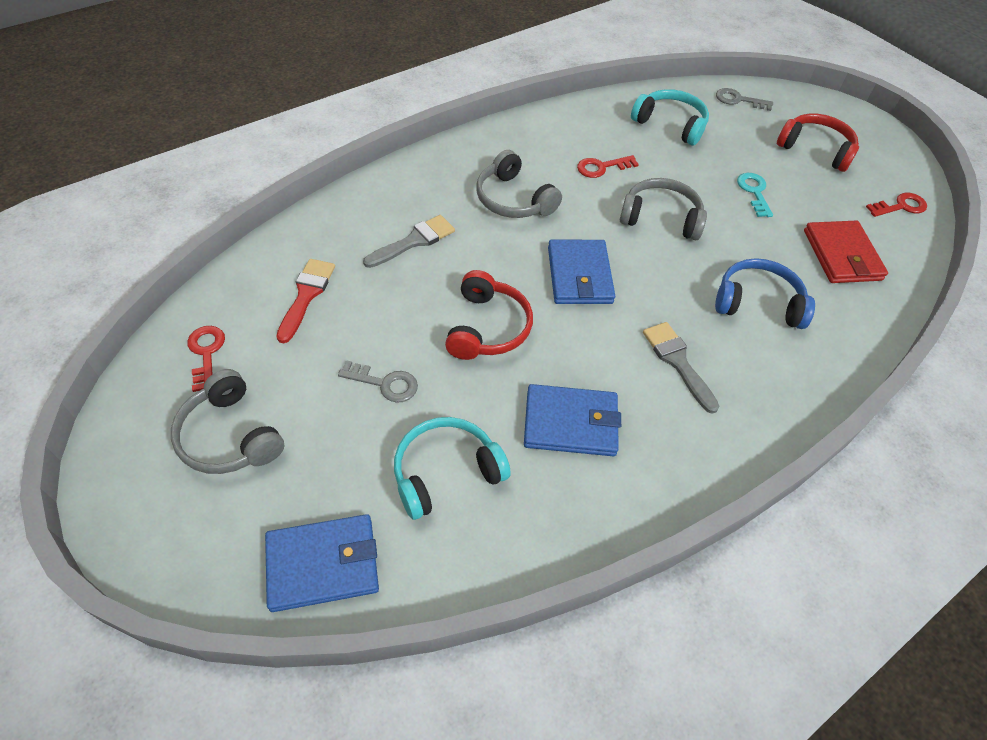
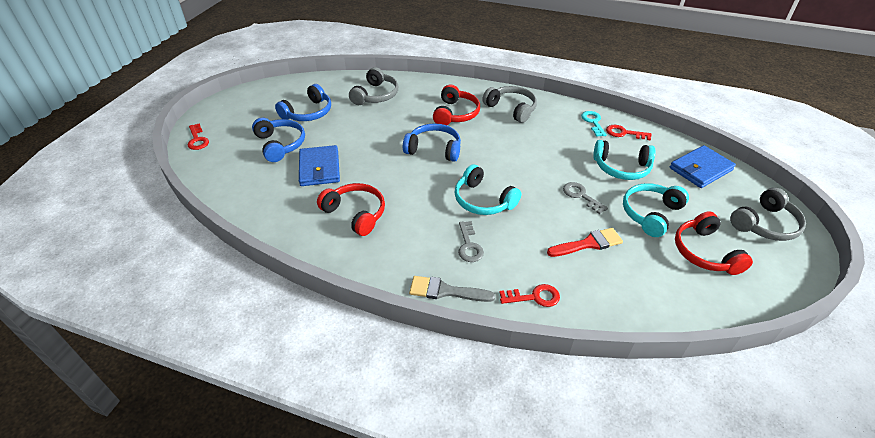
blue headphones: 1 -> 3
blue wallet: 3 -> 2
grey brush: 2 -> 1
red headphones: 2 -> 3
red wallet: 1 -> 0
turquoise headphones: 2 -> 3

